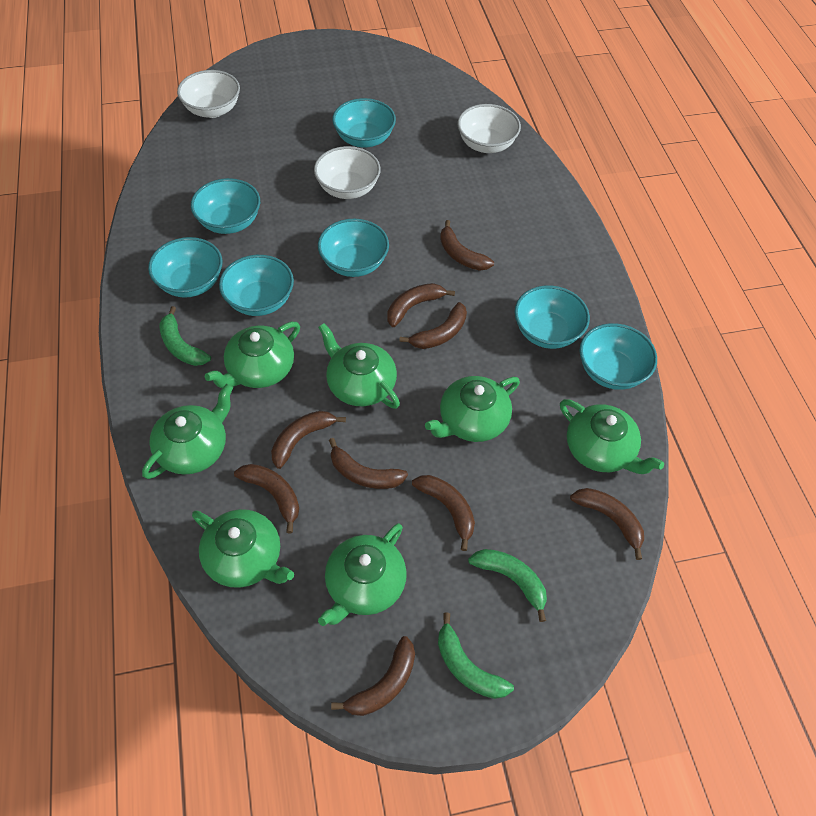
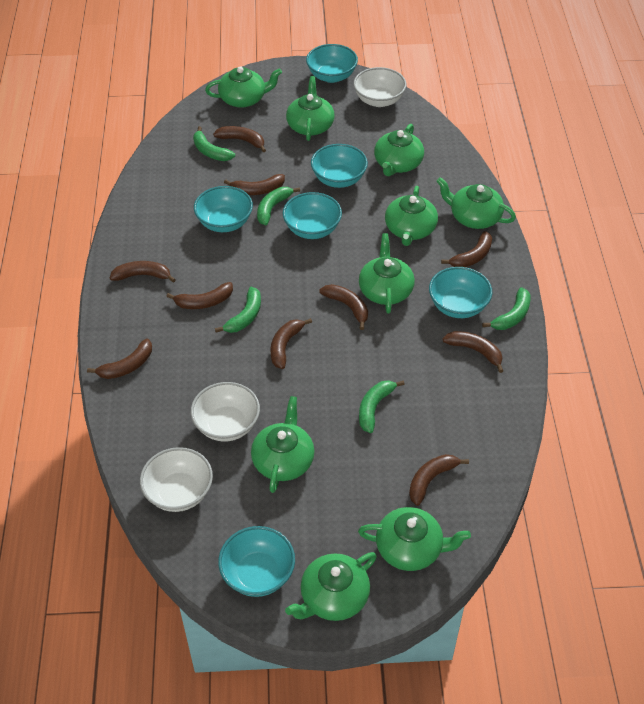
brown banana: 9 -> 10
green banana: 3 -> 5
green teapot: 7 -> 9
turquoise bowl: 7 -> 6

